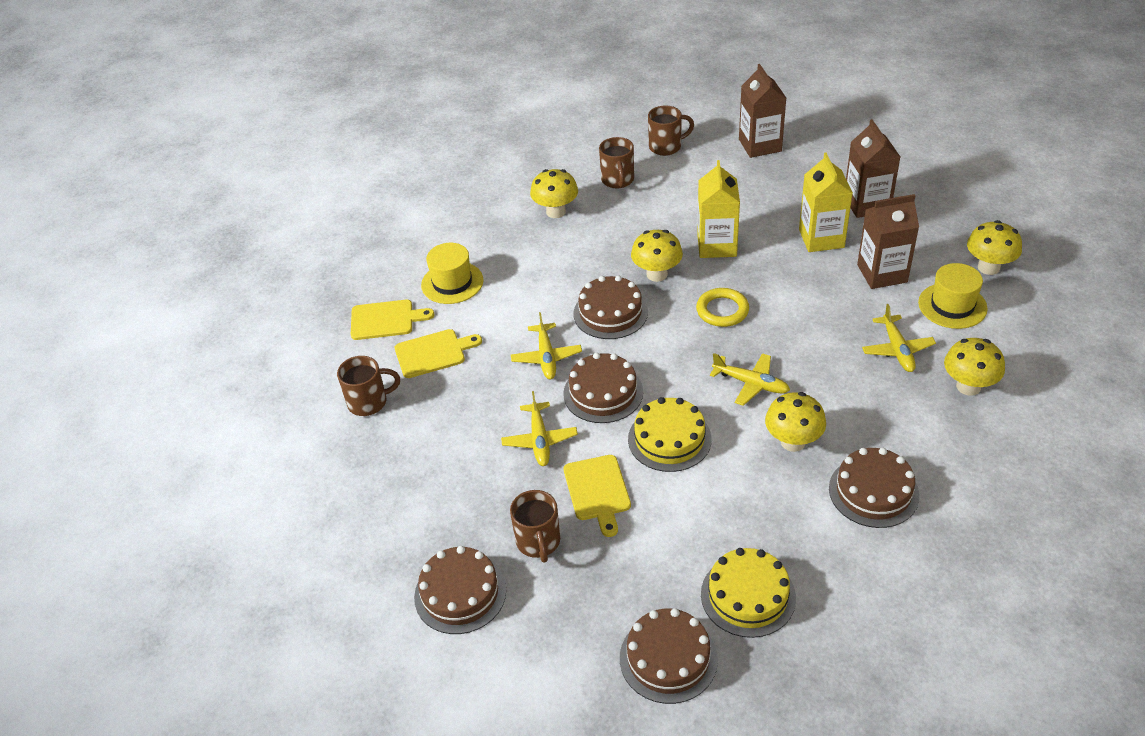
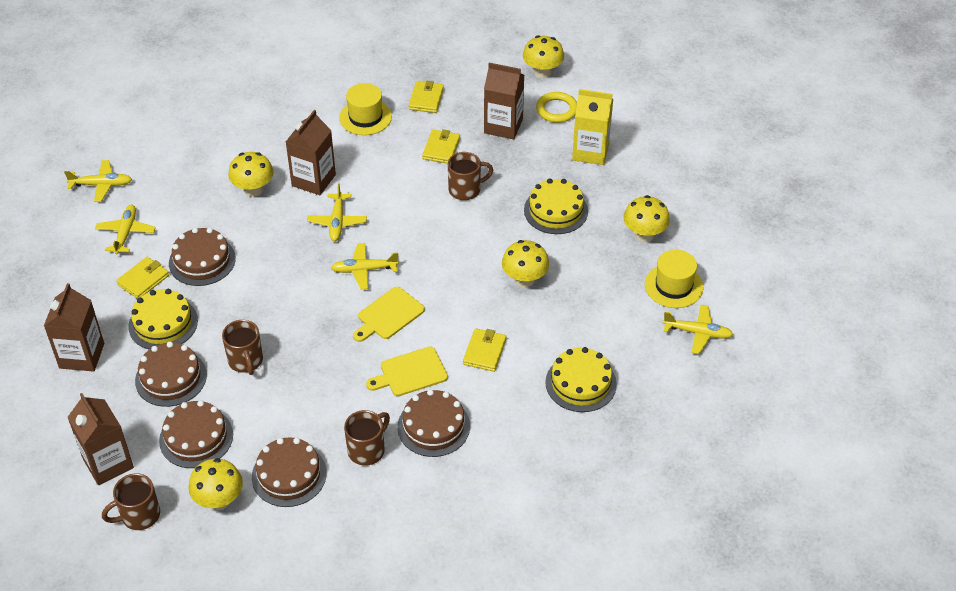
brown carton: 3 -> 4
yellow cake: 2 -> 3
yellow carton: 2 -> 1
yellow cutting board: 3 -> 2
yellow plane: 4 -> 5
yellow wallet: 0 -> 4

